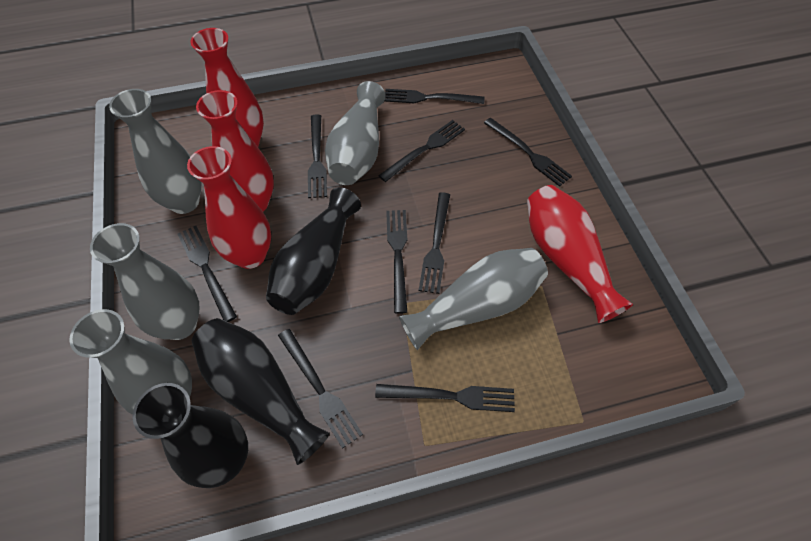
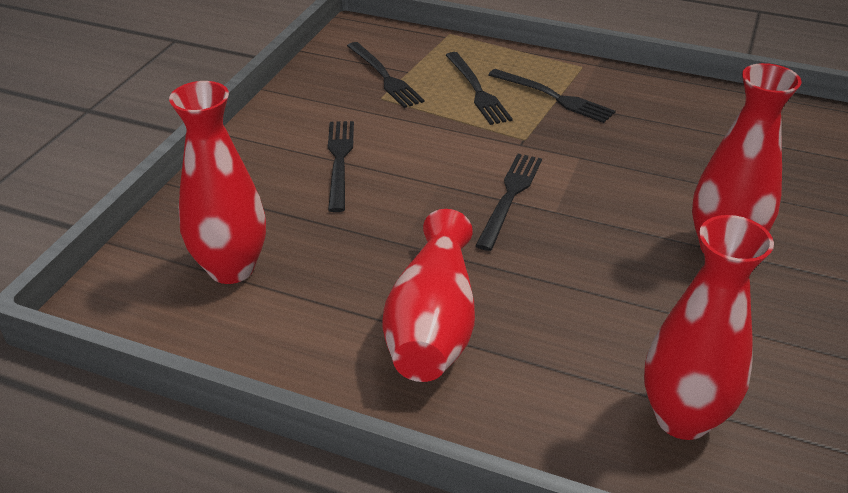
black fork: 9 -> 5
black vase: 3 -> 0
grey vase: 5 -> 0

